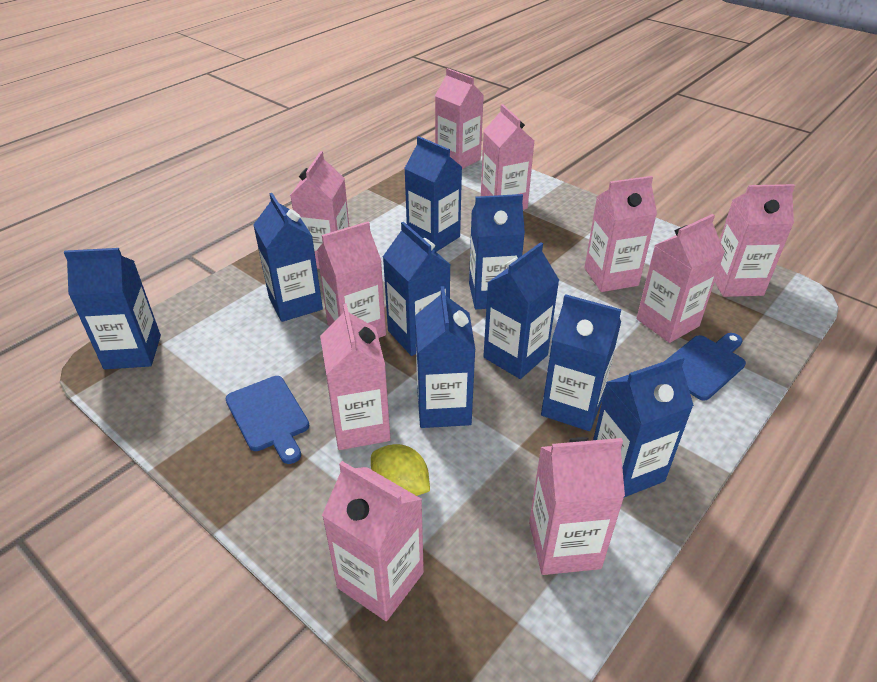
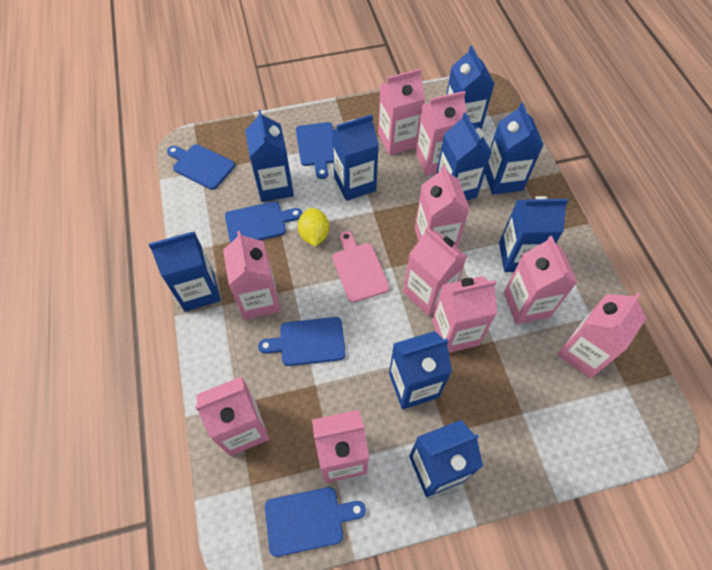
blue cutting board: 2 -> 5
pink cutting board: 0 -> 1

